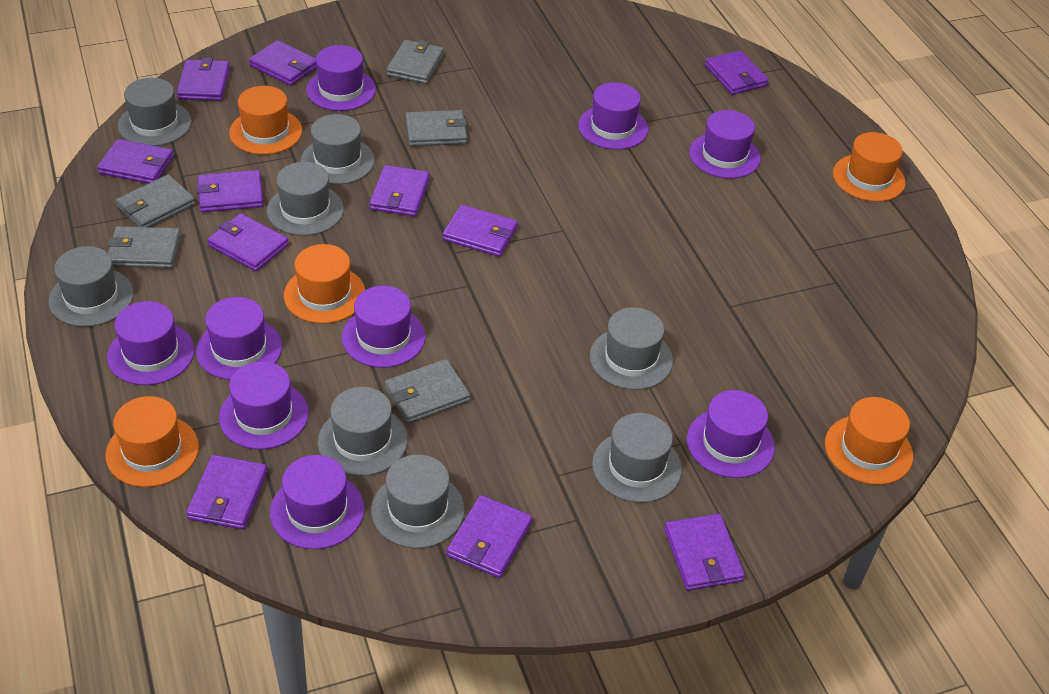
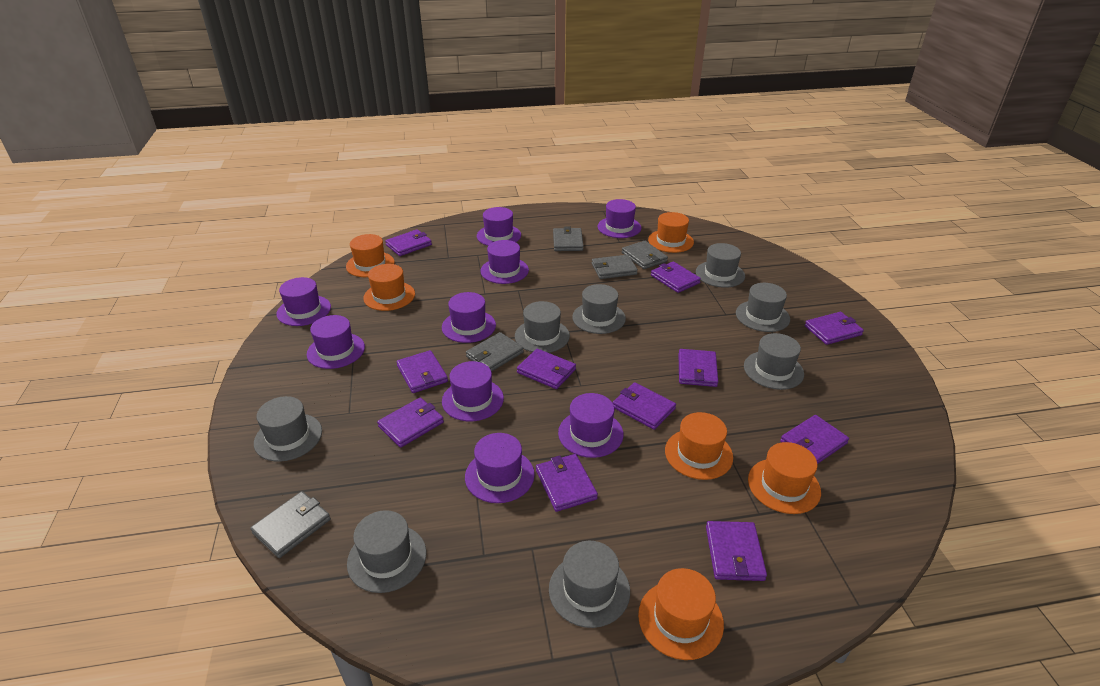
orange hat: 5 -> 6

